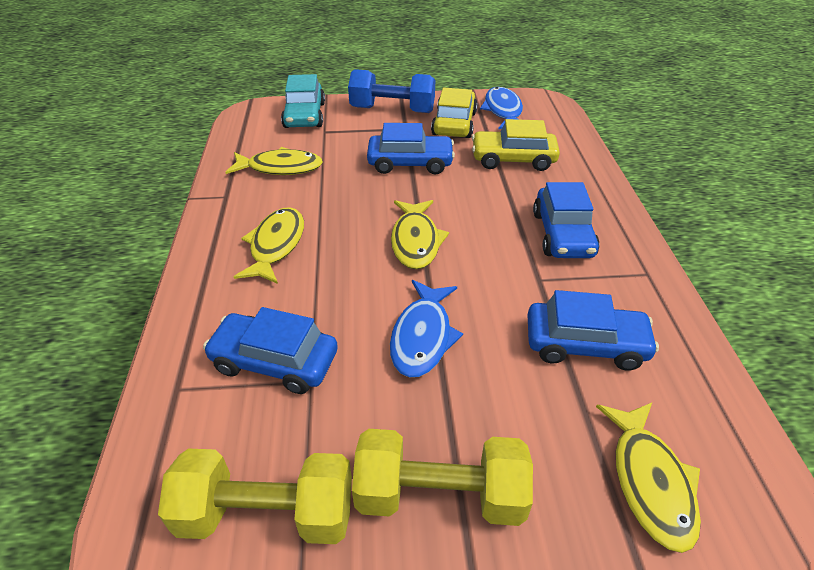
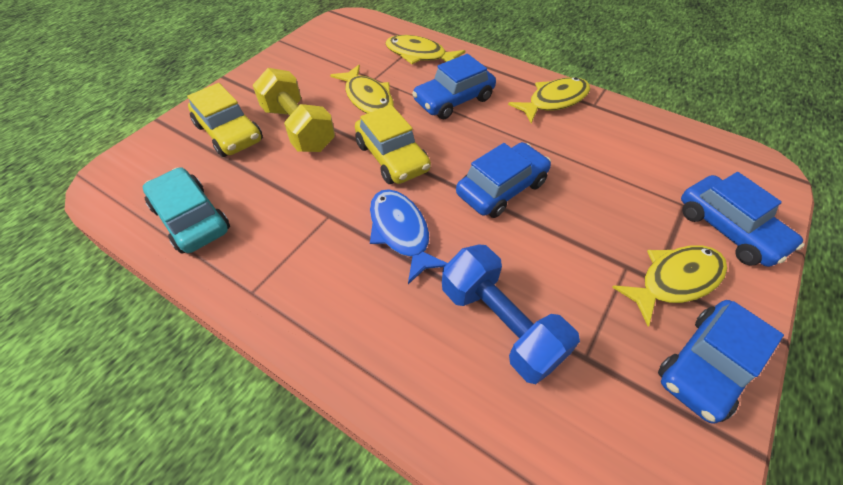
blue fish: 2 -> 1
yellow dumbbell: 2 -> 1

